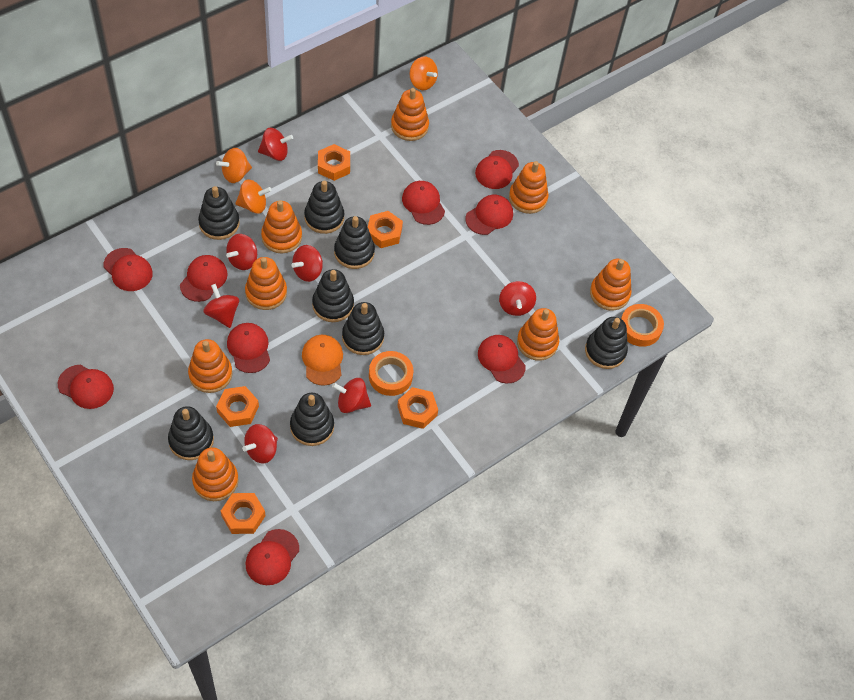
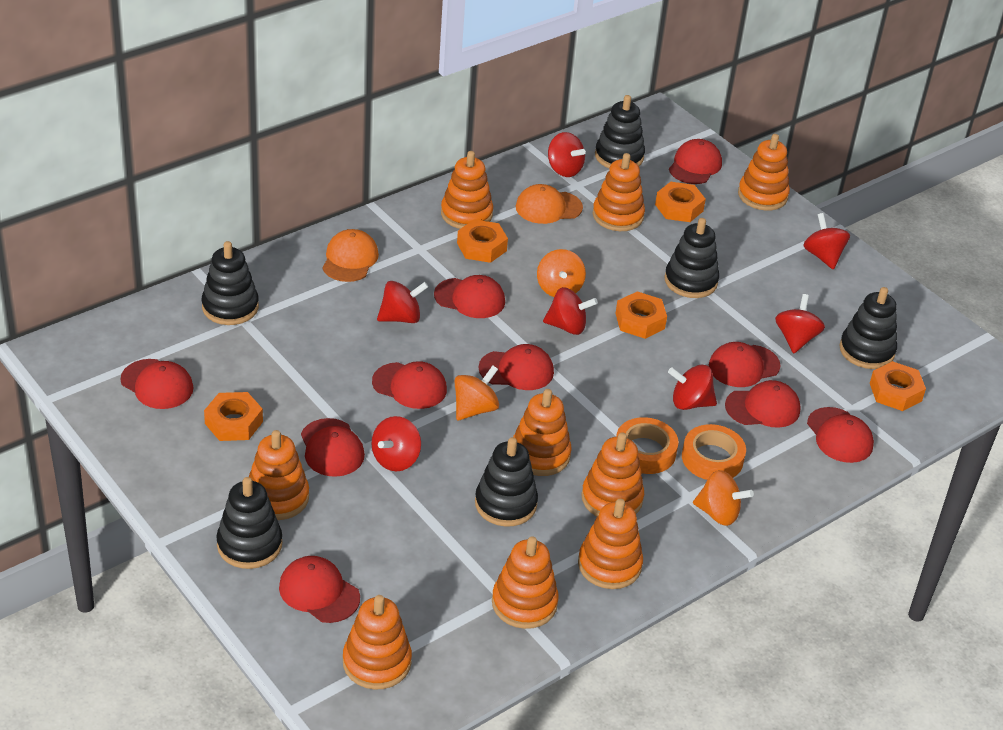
black stacking toy: 8 -> 6
orange cap: 1 -> 2
orange stacking toy: 8 -> 9
red cap: 9 -> 10

